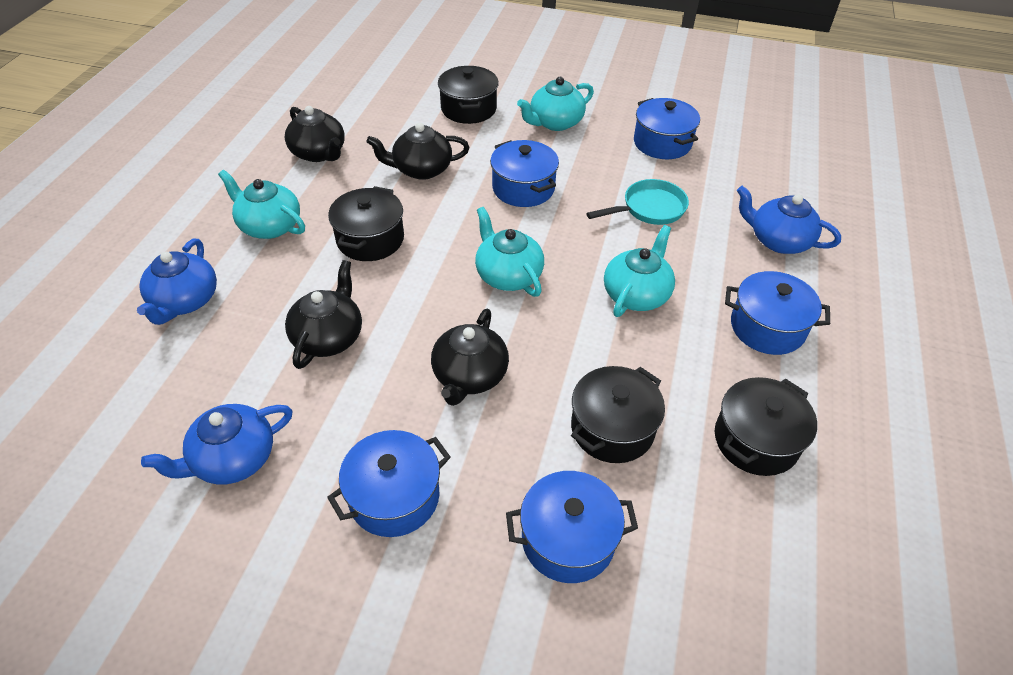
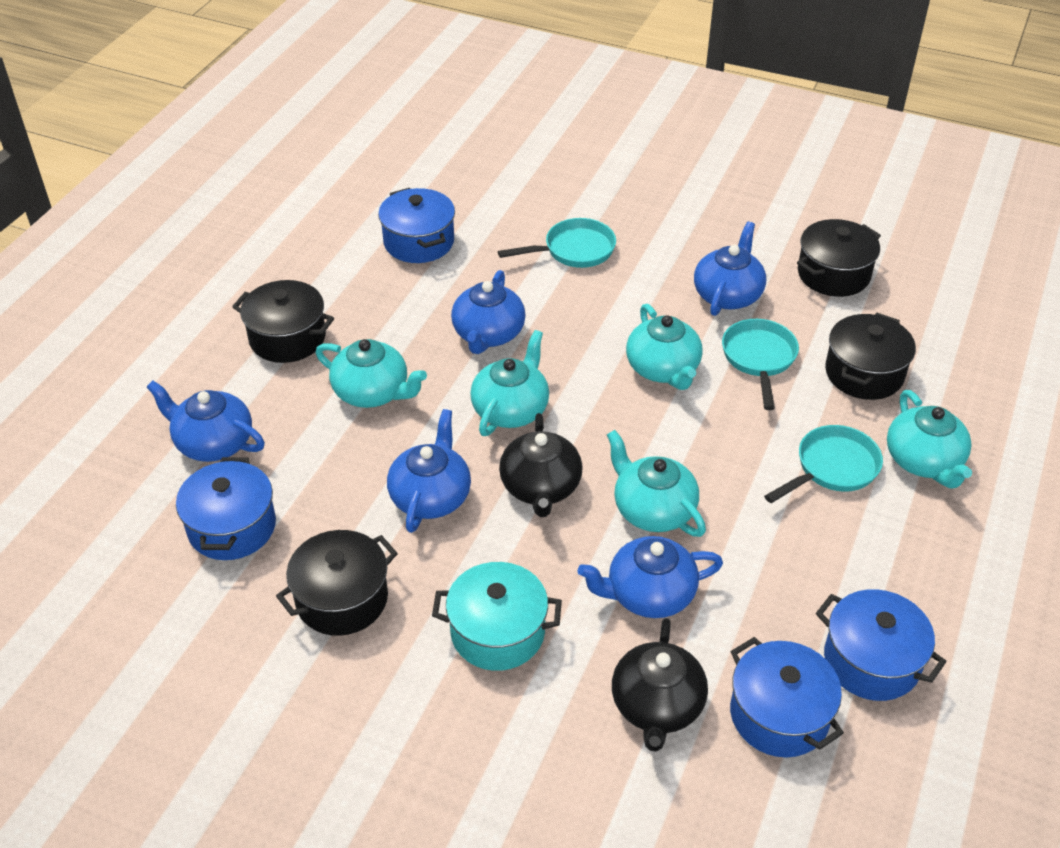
black teapot: 4 -> 2
blue pot: 5 -> 4
blue teapot: 3 -> 5
turquoise pan: 1 -> 3
turquoise pot: 0 -> 1
turquoise teapot: 4 -> 5

